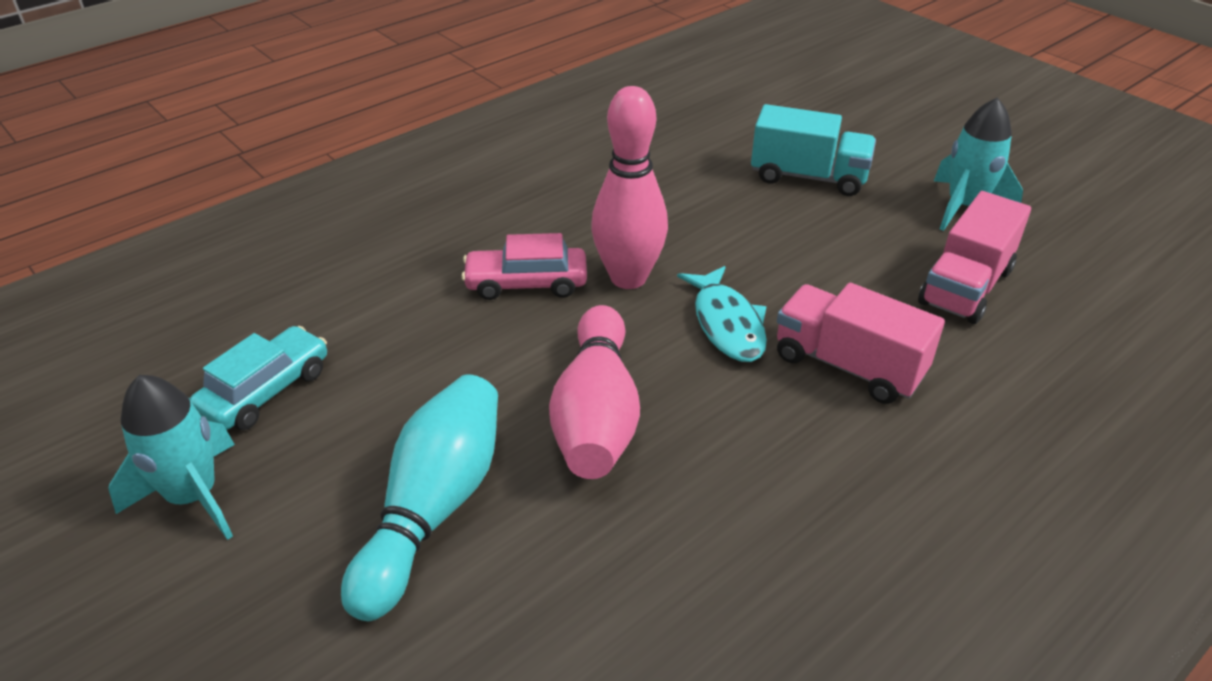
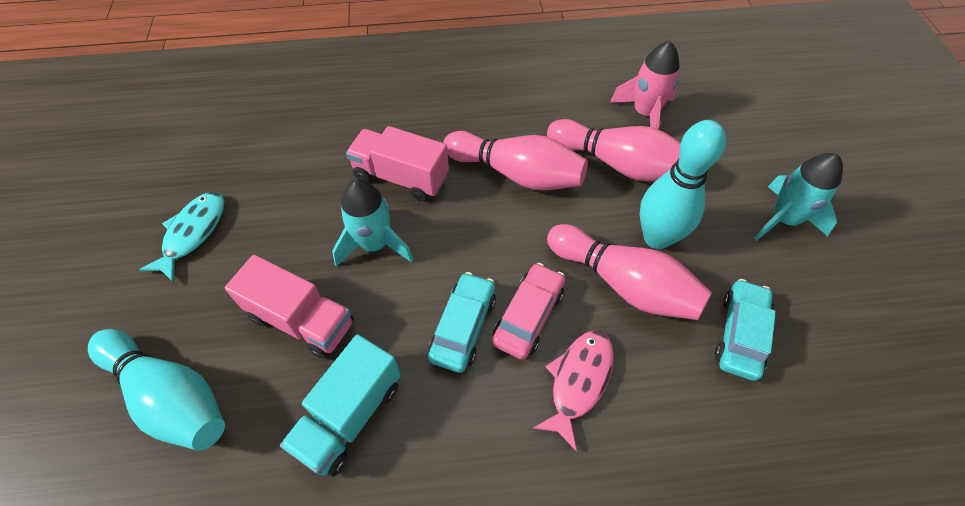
pink bowling pin: 2 -> 3
pink fish: 0 -> 1
pink rocket: 0 -> 1
turquoise bowling pin: 1 -> 2
turquoise car: 1 -> 2

